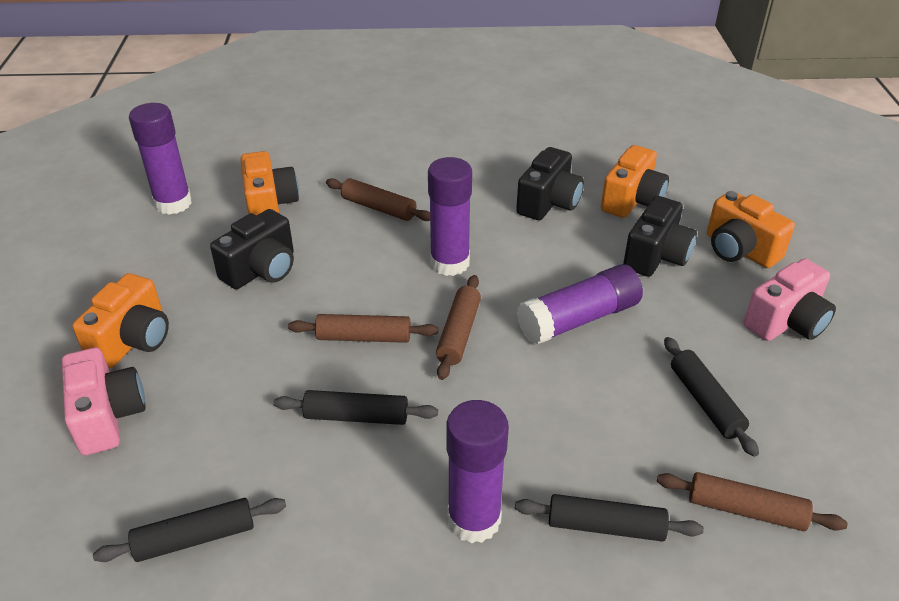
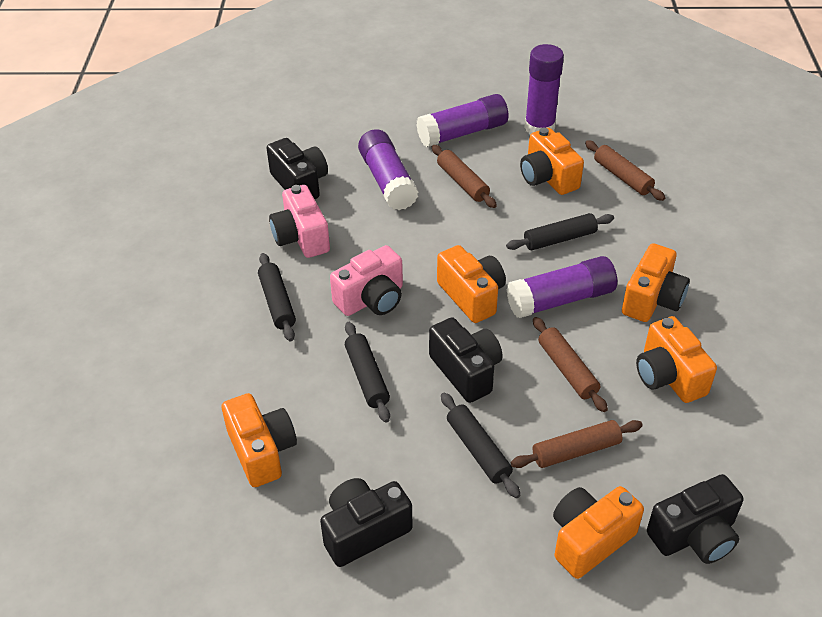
black camera: 3 -> 4
orange camera: 4 -> 6

